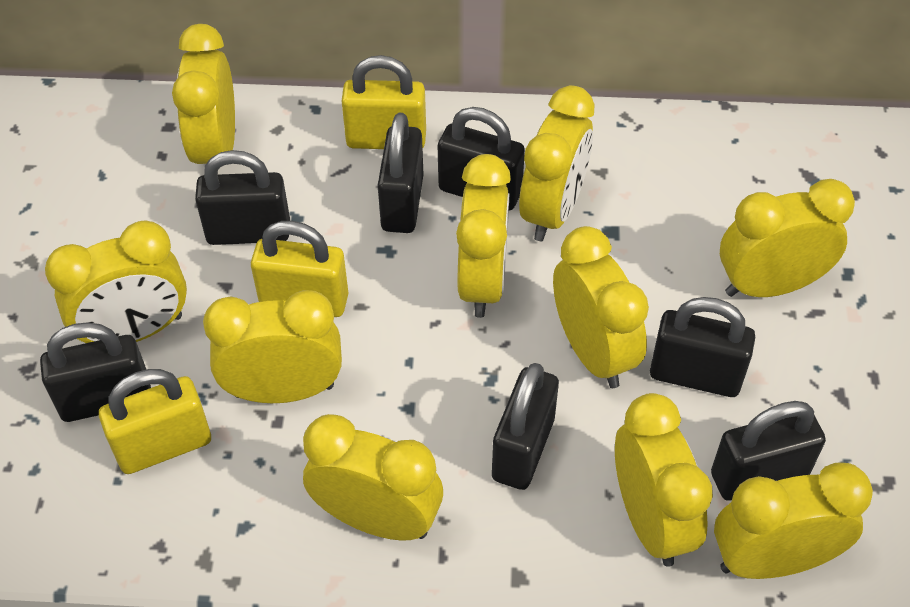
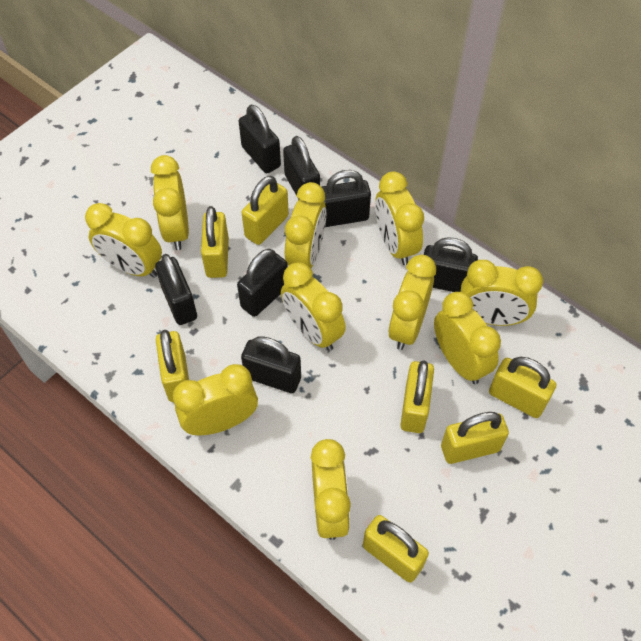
yellow padlock: 3 -> 7

